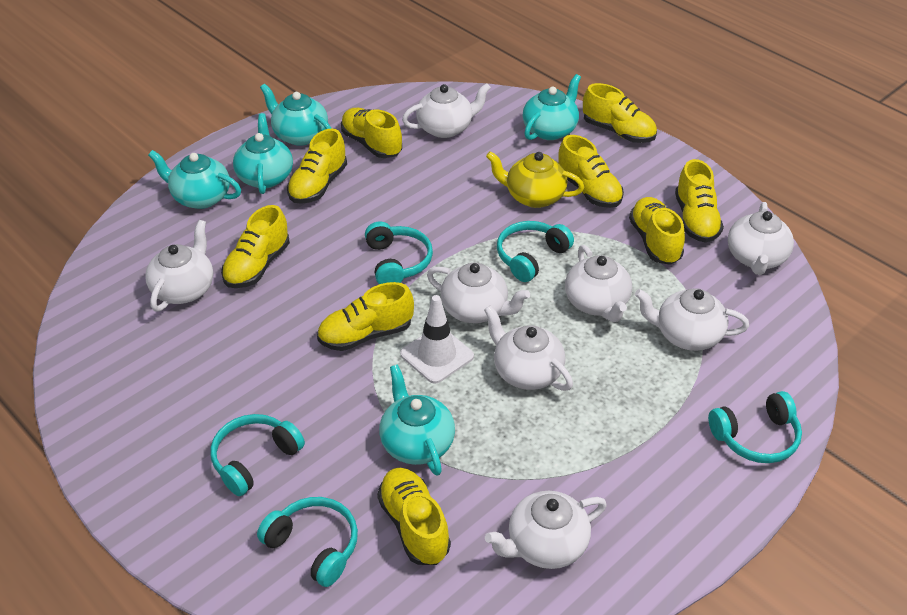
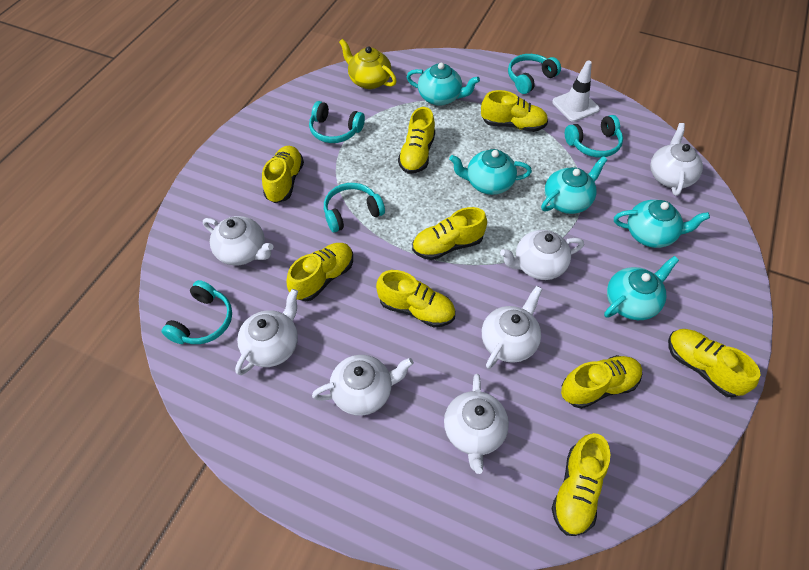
white teapot: 8 -> 7

